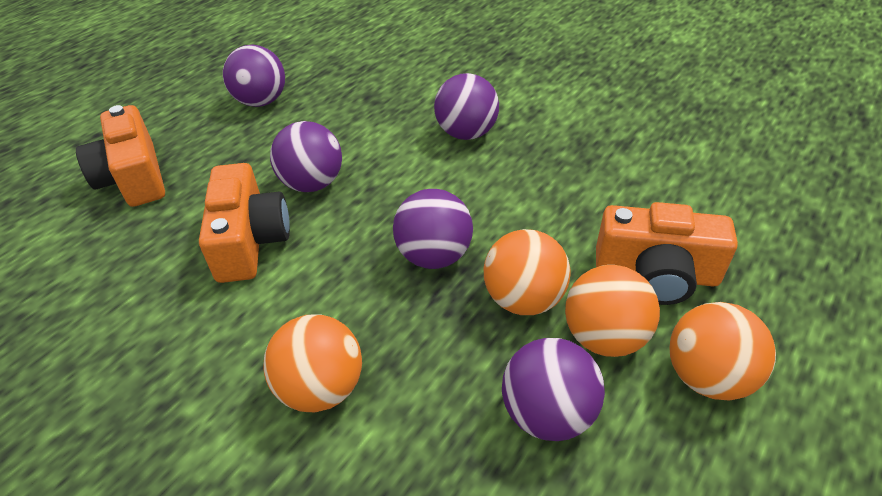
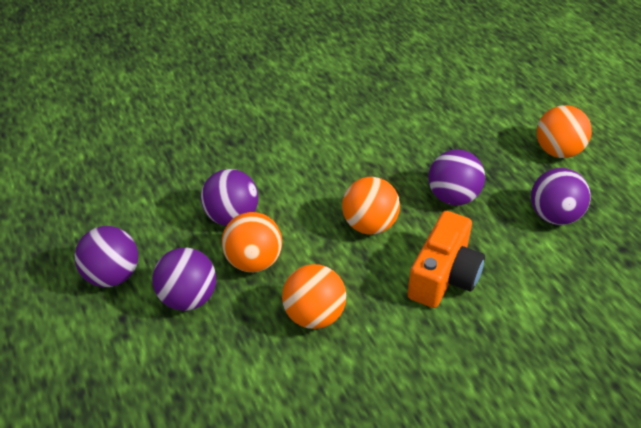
orange camera: 3 -> 1

